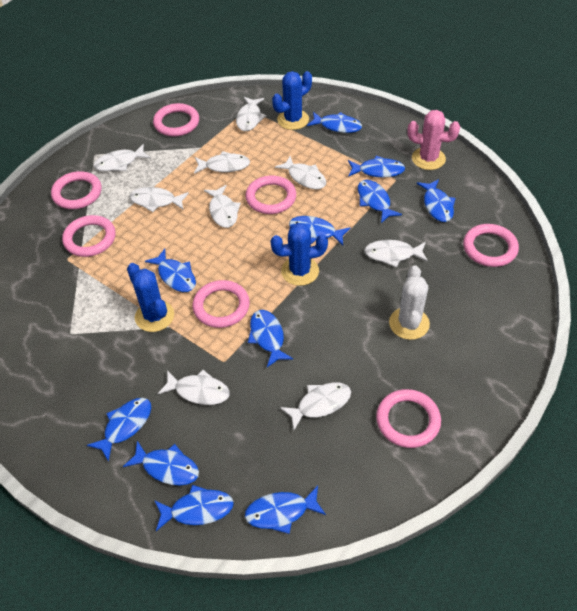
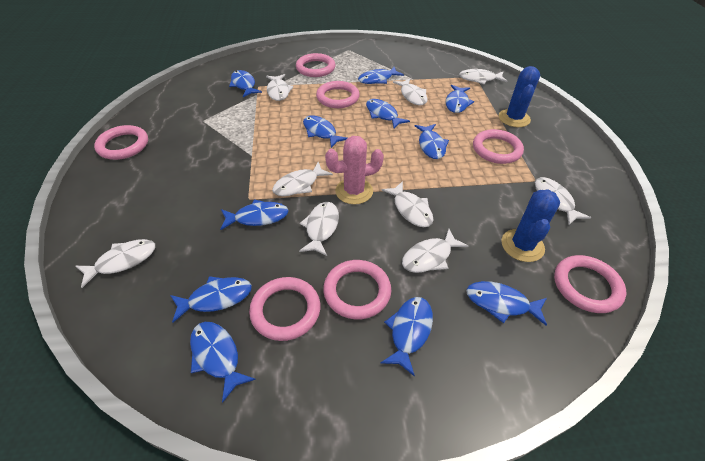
blue cactus: 3 -> 2
white cactus: 1 -> 0

